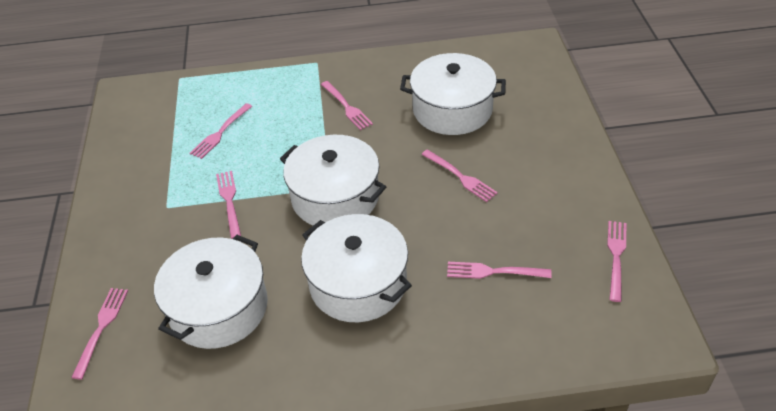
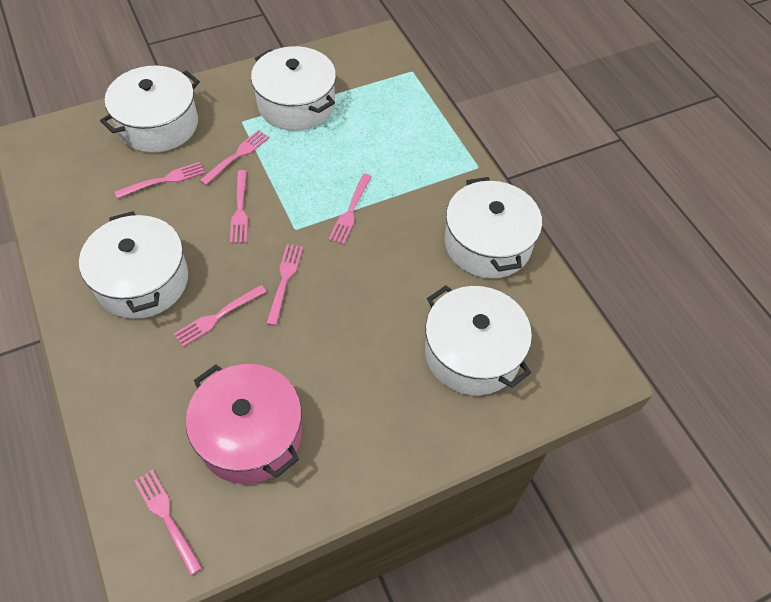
pink pot: 0 -> 1
white pot: 4 -> 5

